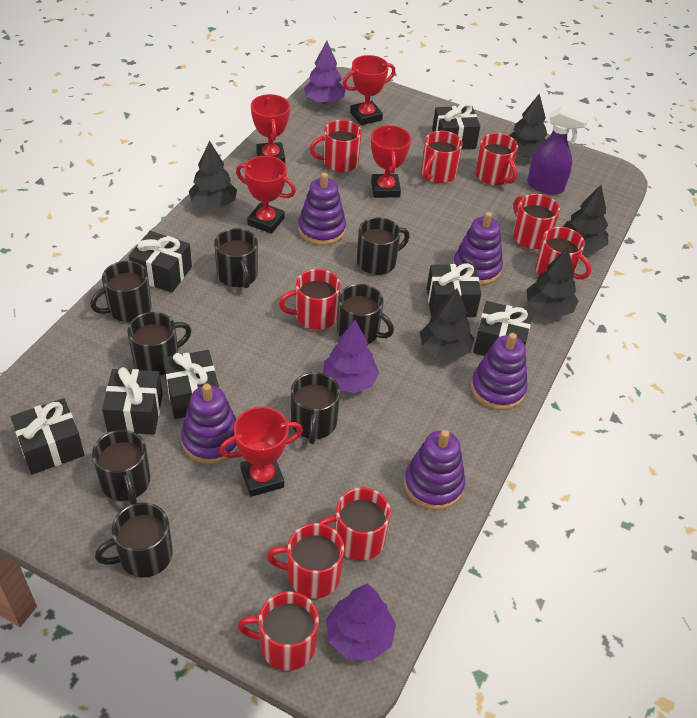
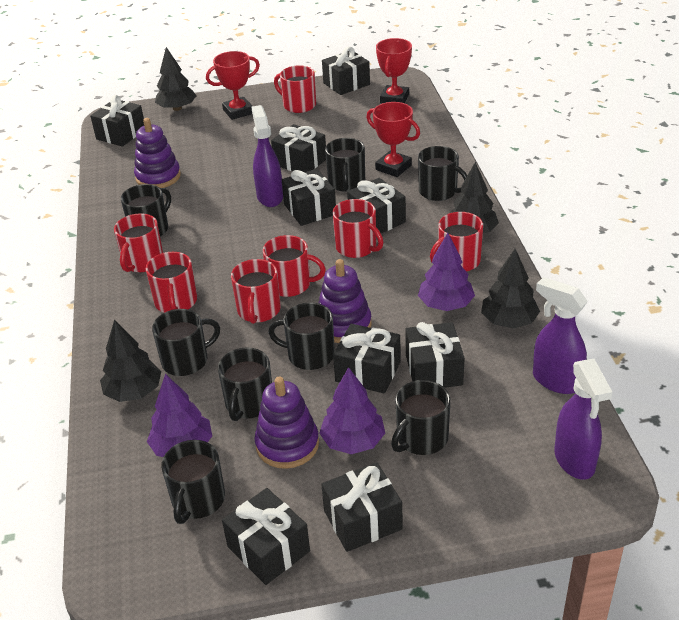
black gift: 7 -> 9
black tree: 5 -> 4
purple spray bottle: 1 -> 3
purple stacking toy: 5 -> 3
red mug: 9 -> 7
red trophy: 5 -> 3

